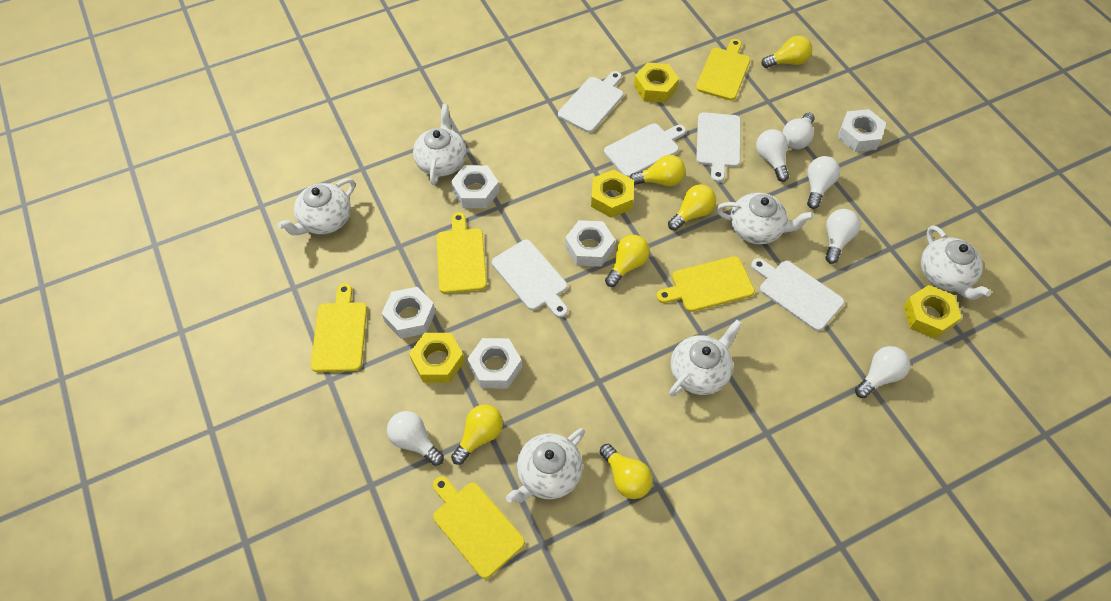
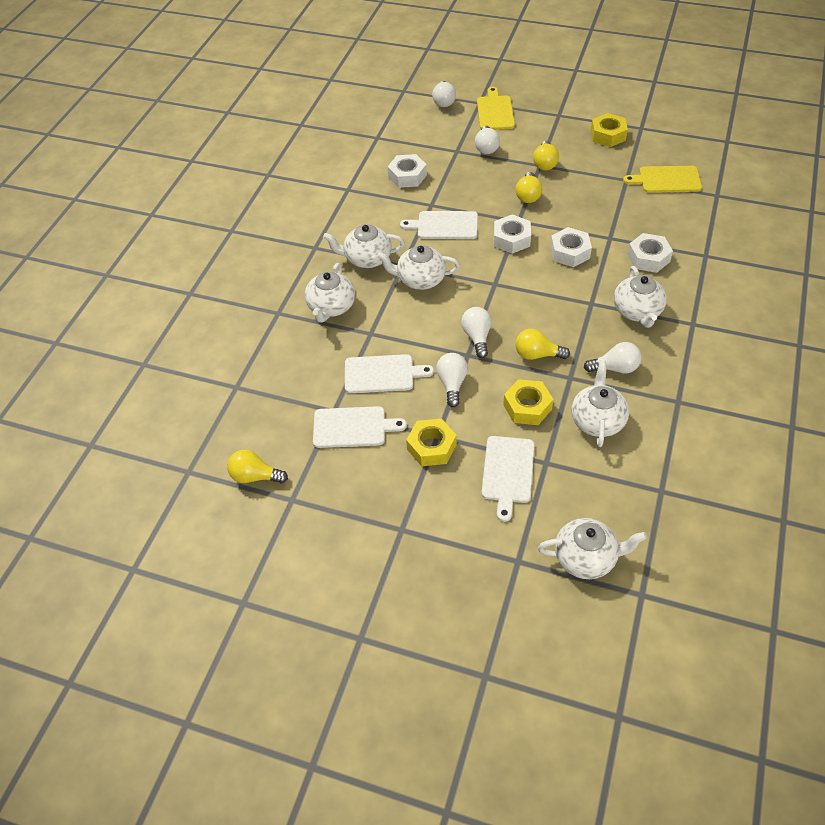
white cutting board: 5 -> 4
white light bulb: 6 -> 5
white nut: 5 -> 4
yellow cutting board: 5 -> 2
yellow light bulb: 6 -> 4
yellow nut: 4 -> 3

